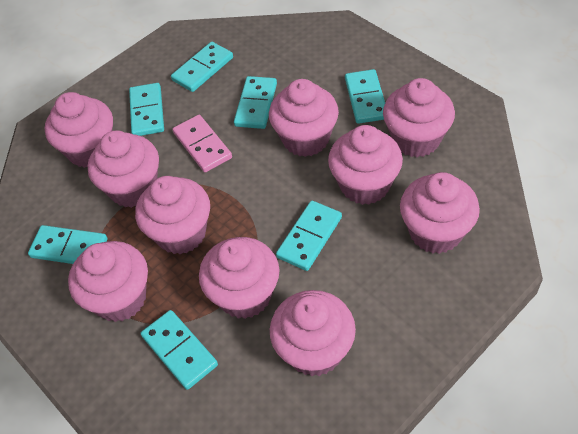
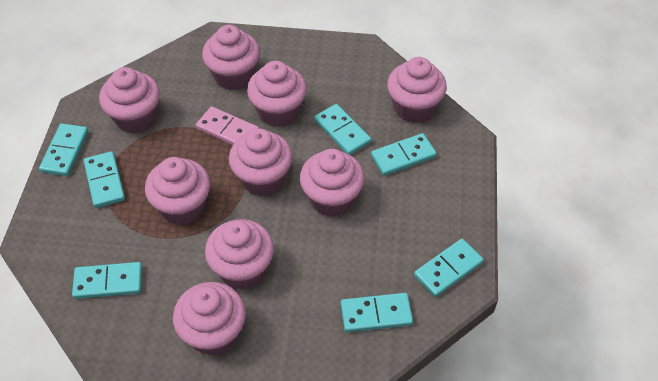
pink cupcake: 10 -> 9

